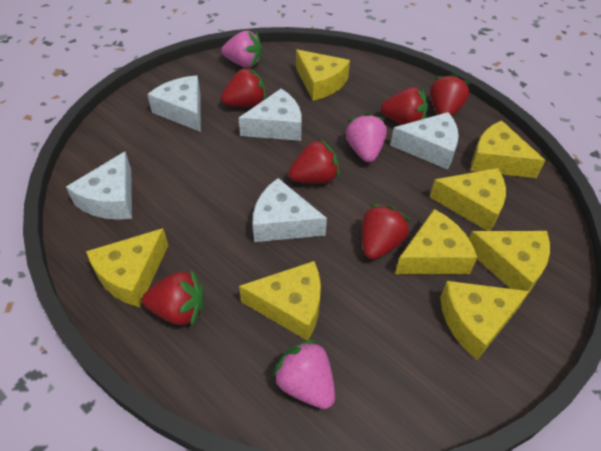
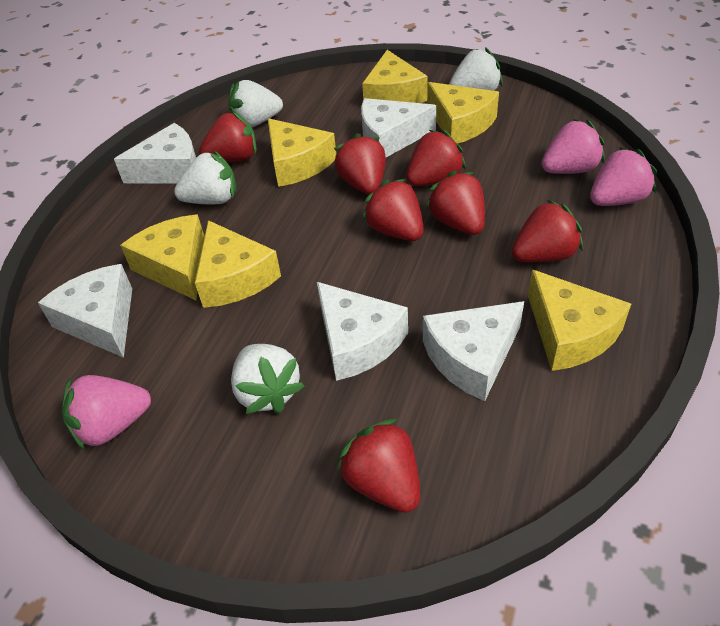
red strawberry: 6 -> 7
white strawberry: 0 -> 4
yellow cheese: 8 -> 6

